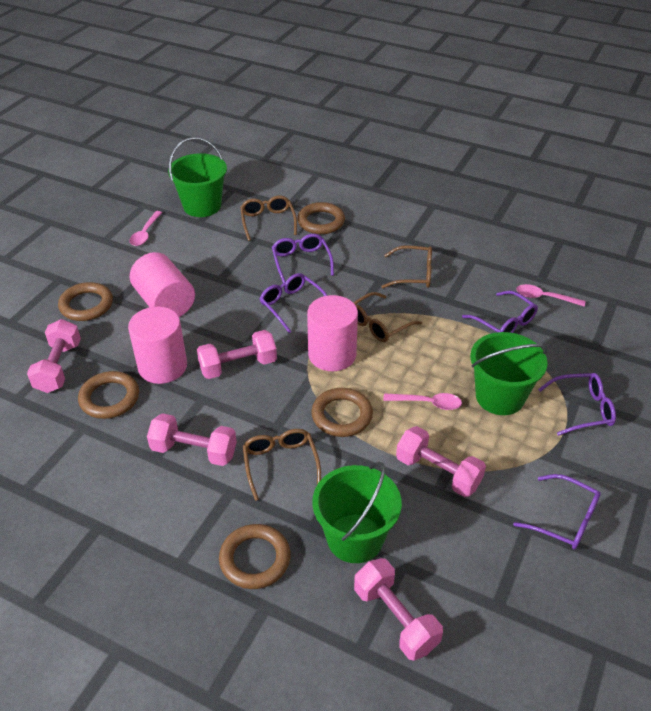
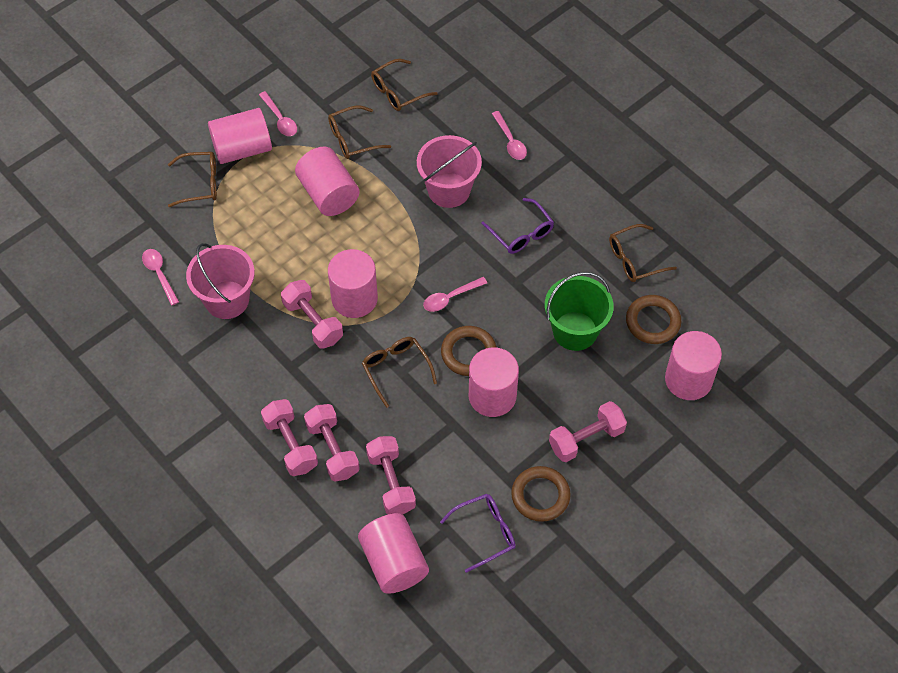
brown glasses: 4 -> 5
brown ring: 5 -> 3
green bucket: 3 -> 1
pink bucket: 0 -> 2
pink cylinder: 3 -> 6
pink spoon: 3 -> 4
purple glasses: 5 -> 2

